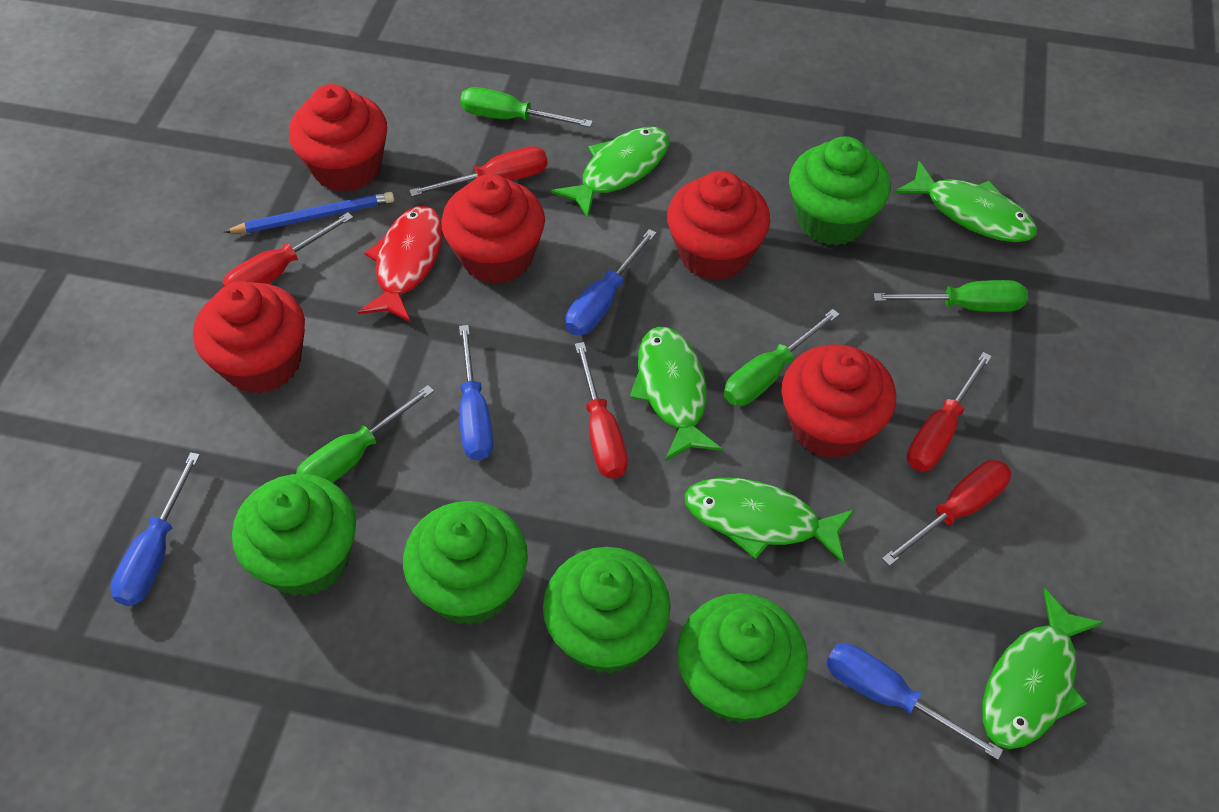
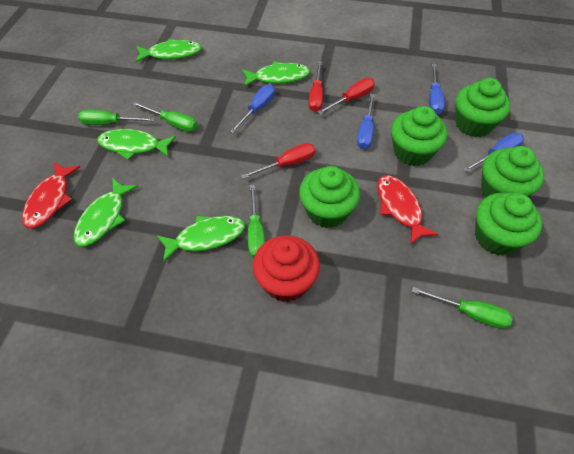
blue pencil: 1 -> 0
red cupcake: 5 -> 1
red fish: 1 -> 2
red screwdriver: 5 -> 3

